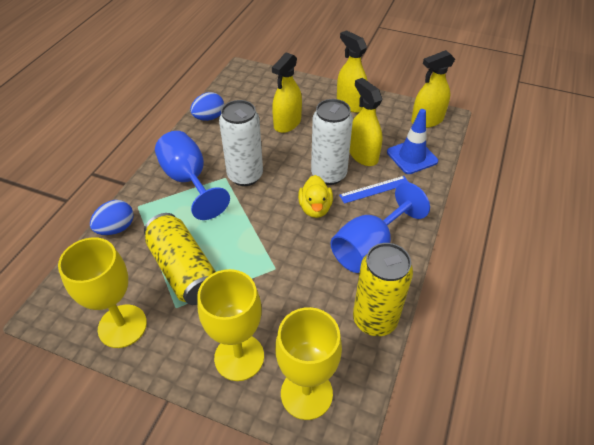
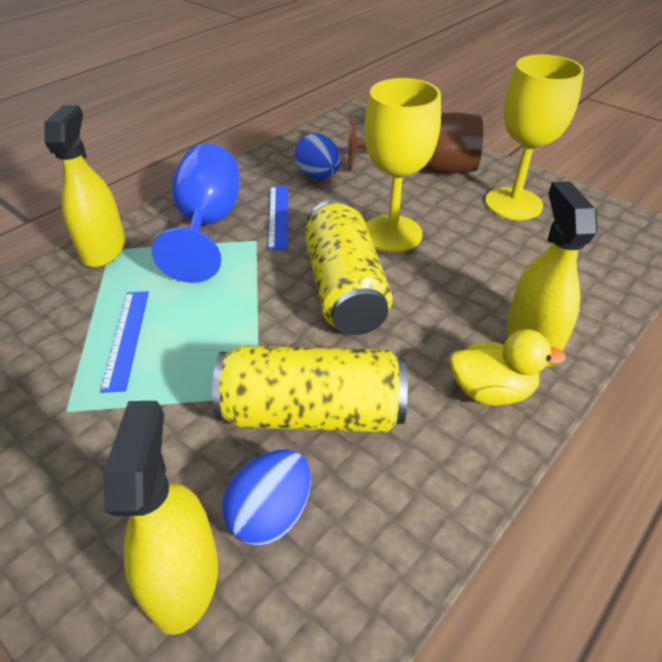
blue goblet: 2 -> 1
blue ruler: 1 -> 2
blue traffic cone: 1 -> 0
brown goblet: 0 -> 1
white can: 2 -> 0
yellow goblet: 3 -> 2
yellow spray bottle: 4 -> 3

